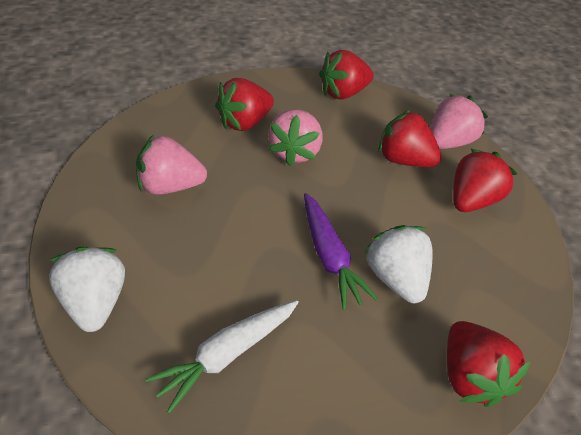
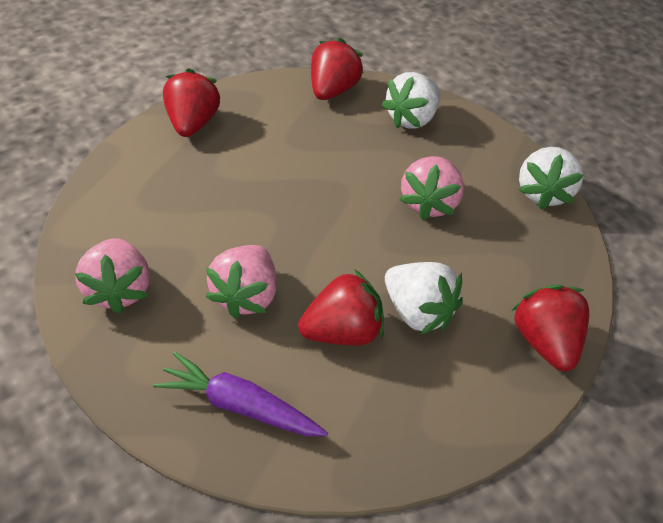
red strawberry: 5 -> 4
white carrot: 1 -> 0
white strawberry: 2 -> 3

